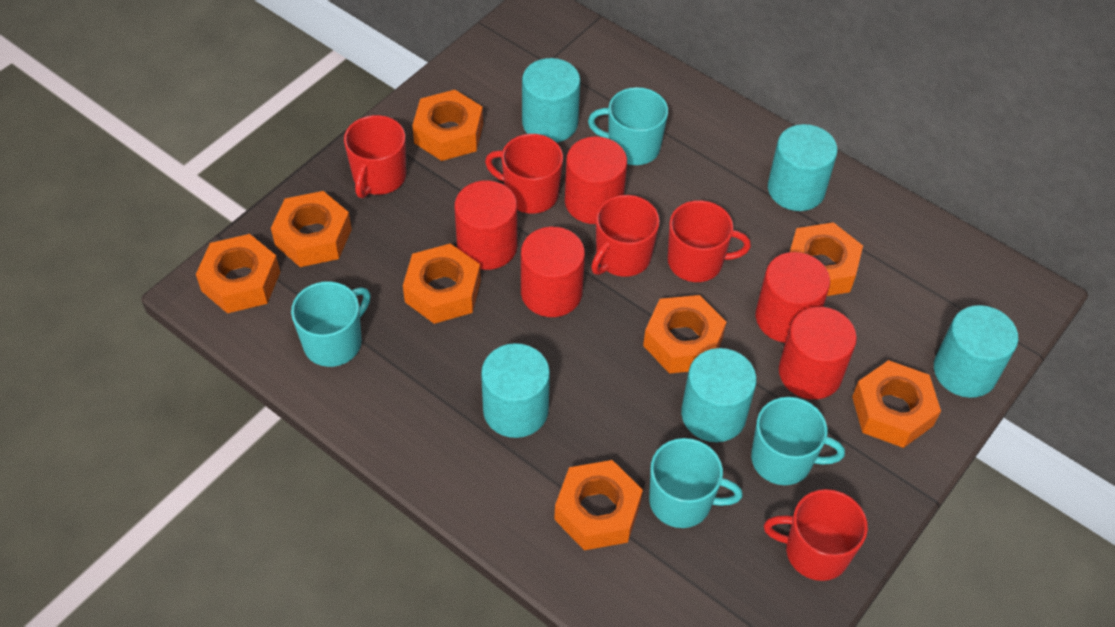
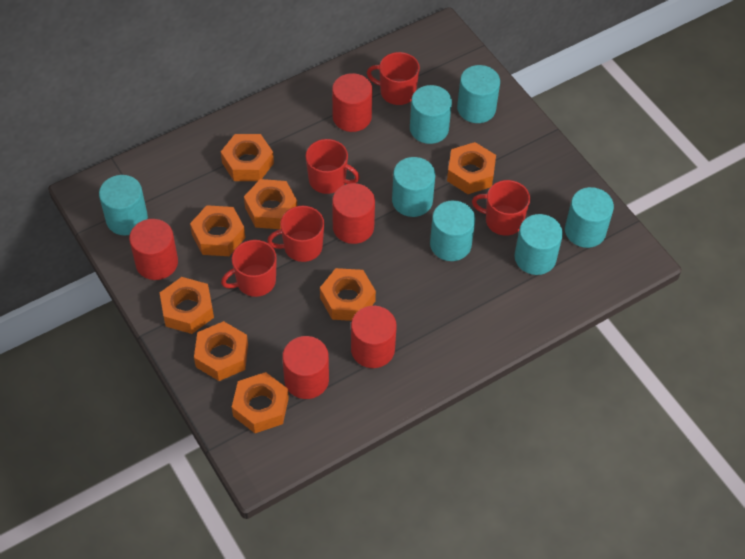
turquoise cylinder: 5 -> 7
turquoise mug: 4 -> 0

